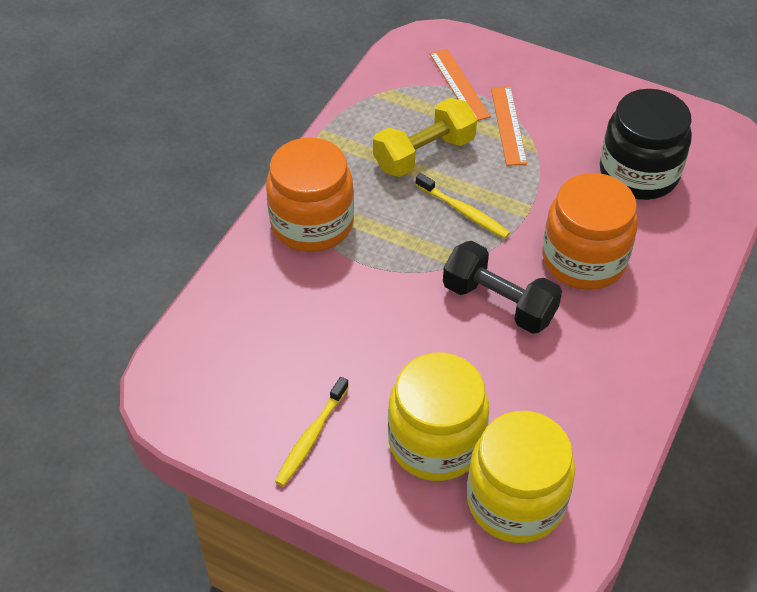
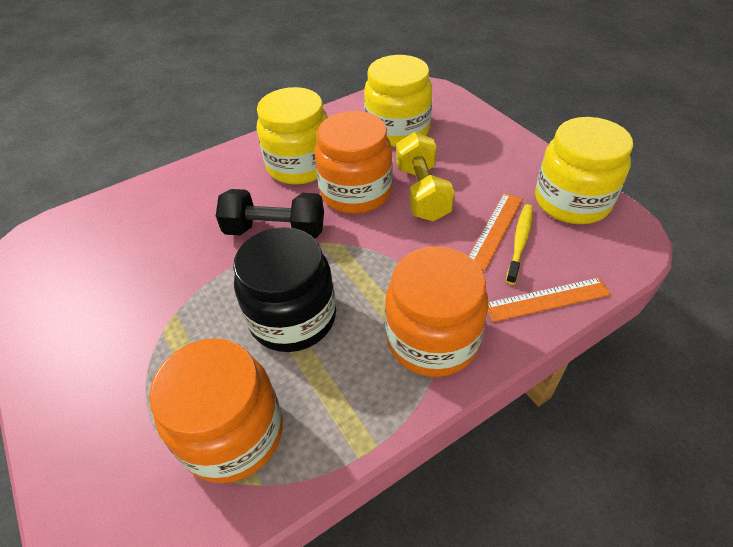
orange jar: 2 -> 3
yellow jar: 2 -> 3
yellow toothbrush: 2 -> 1

